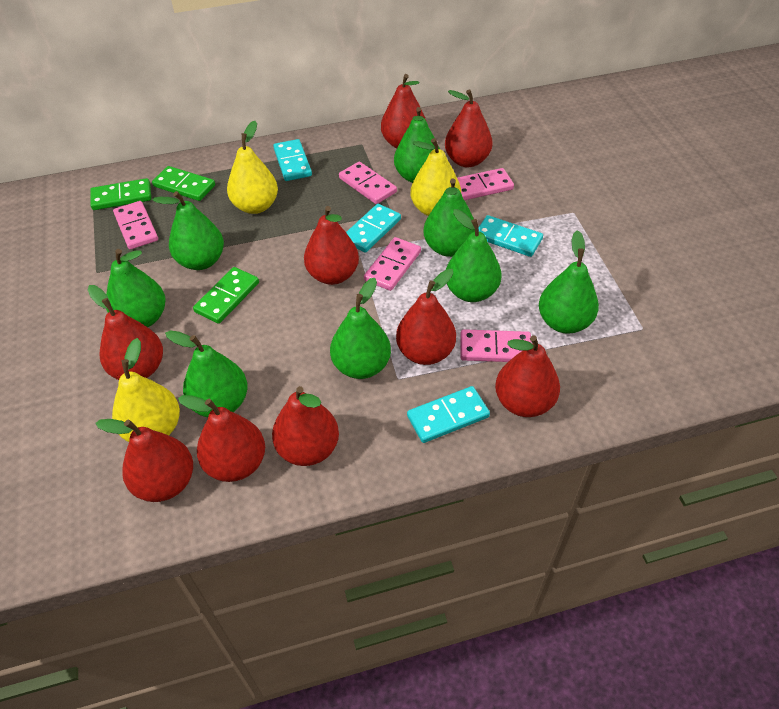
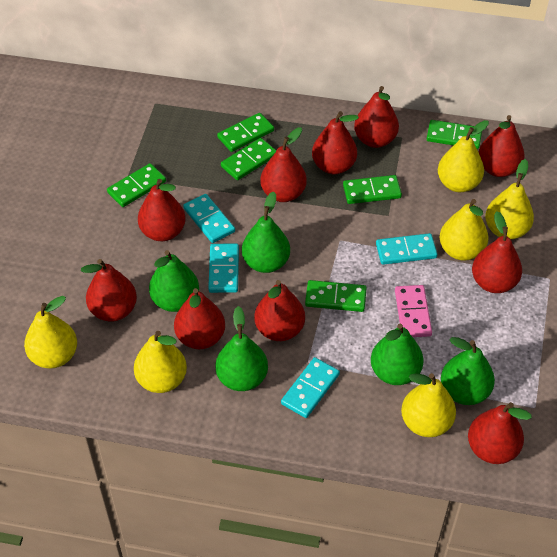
green domino: 3 -> 6
green pear: 8 -> 5
pink domino: 5 -> 1
red pear: 9 -> 10
yellow pear: 3 -> 6

